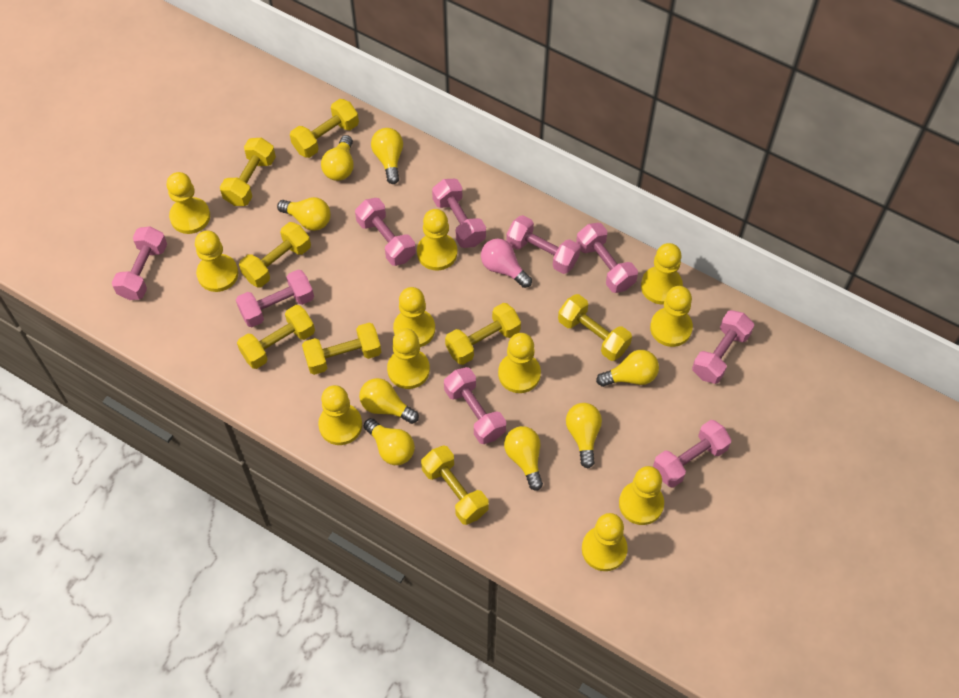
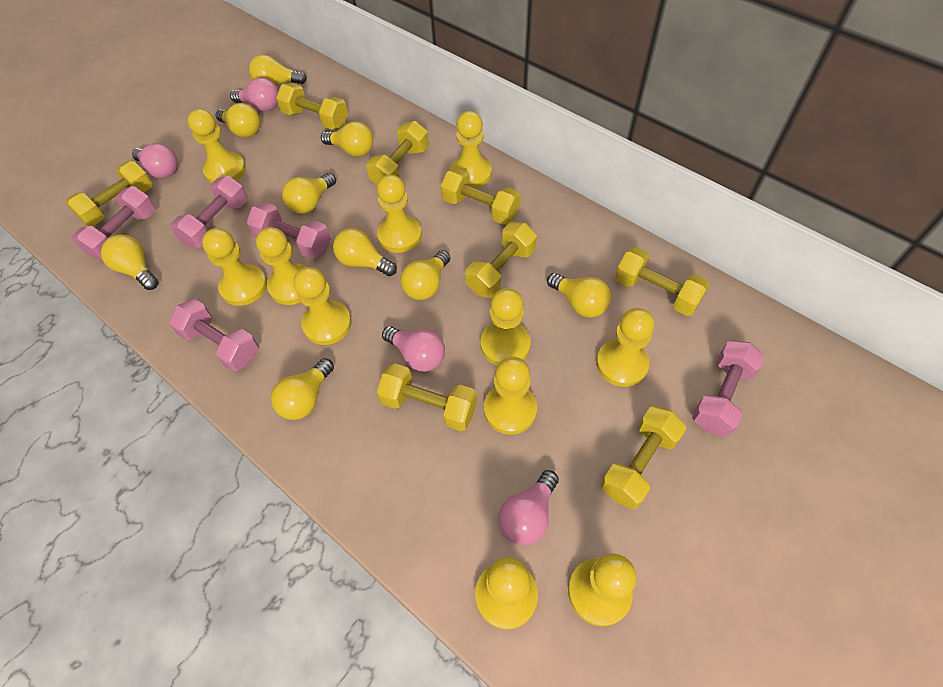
pink dumbbell: 9 -> 5
pink light bulb: 1 -> 4
yellow light bulb: 8 -> 9

